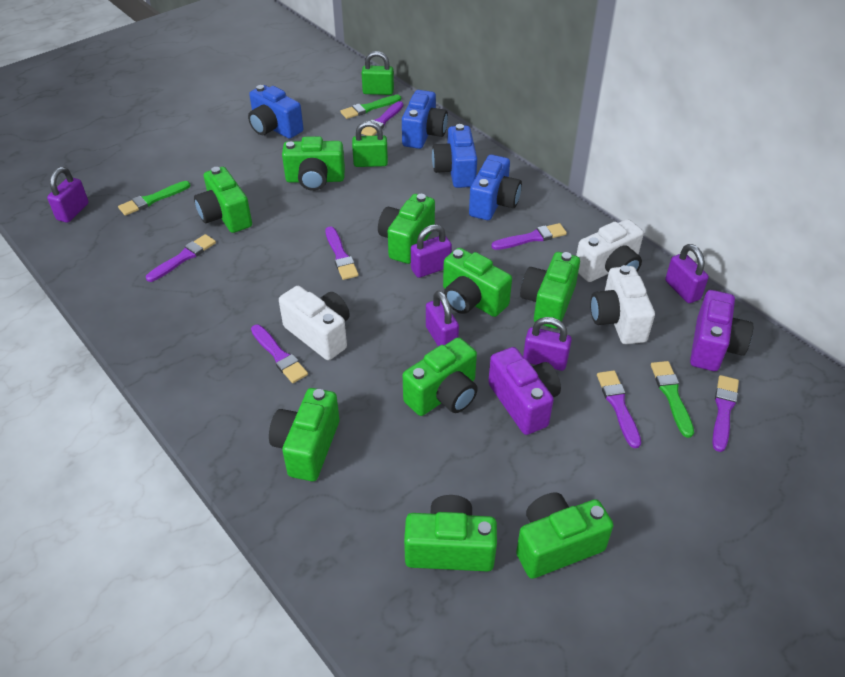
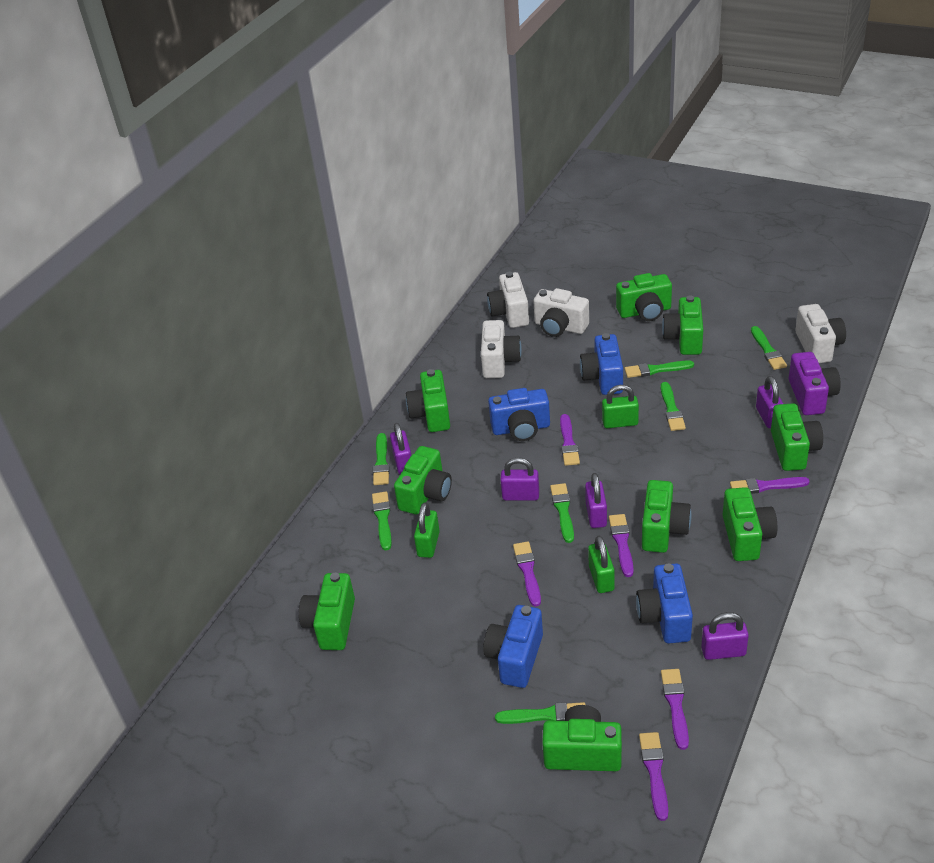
green brush: 3 -> 7
green padlock: 2 -> 3
purple brush: 7 -> 6
purple camera: 2 -> 1
white camera: 3 -> 4

